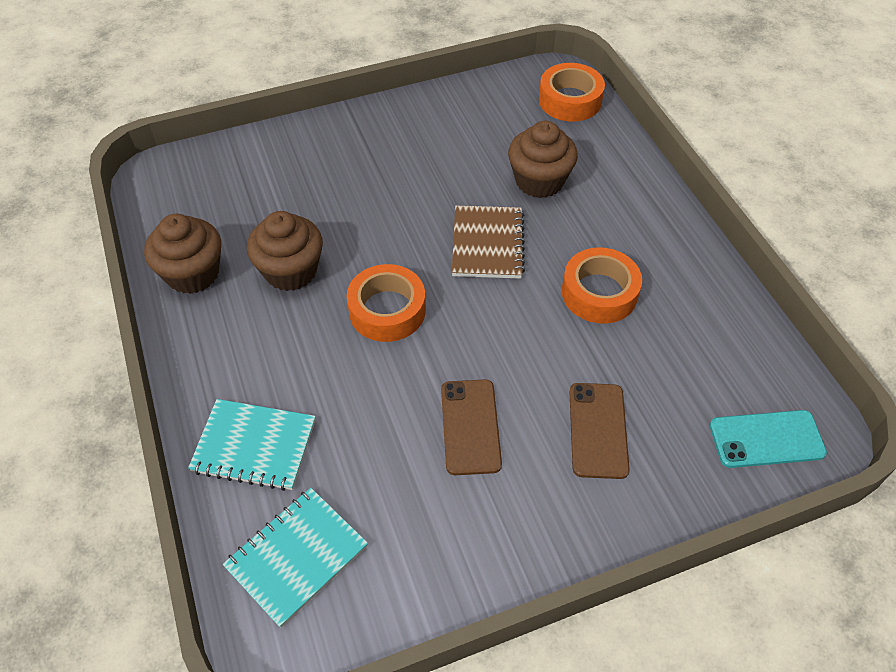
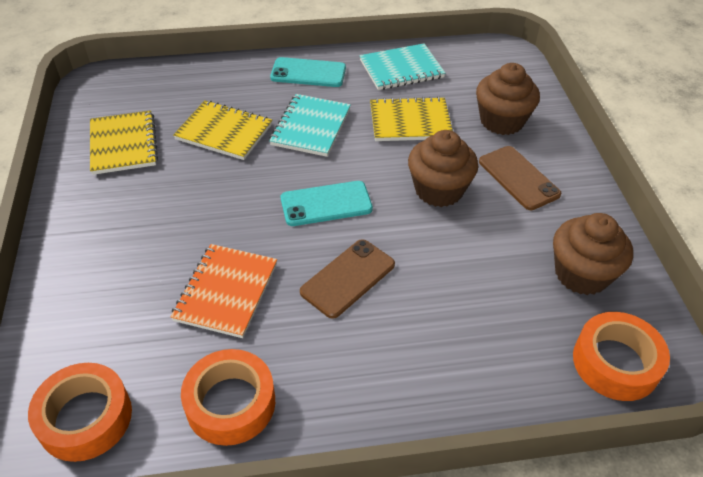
brown notebook: 1 -> 0
orange notebook: 0 -> 1
turquoise phone: 1 -> 2
yellow notebook: 0 -> 3

